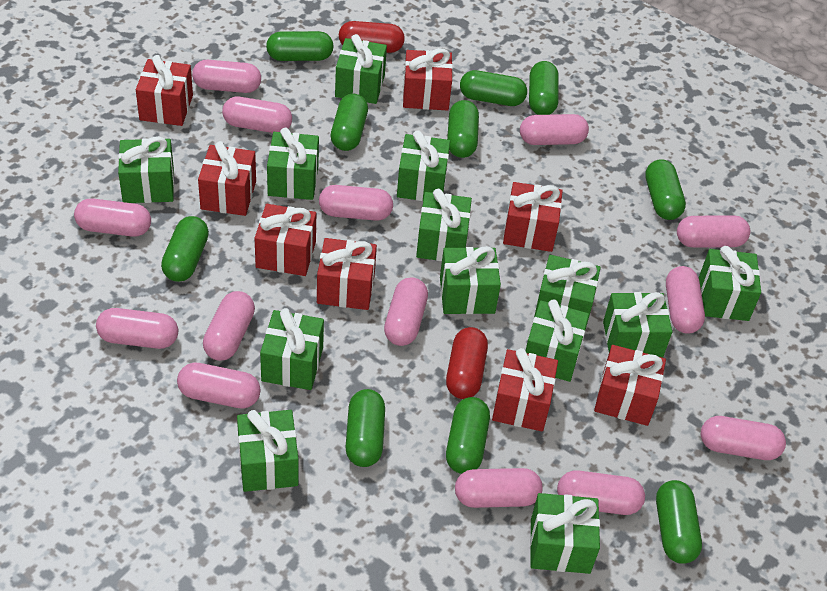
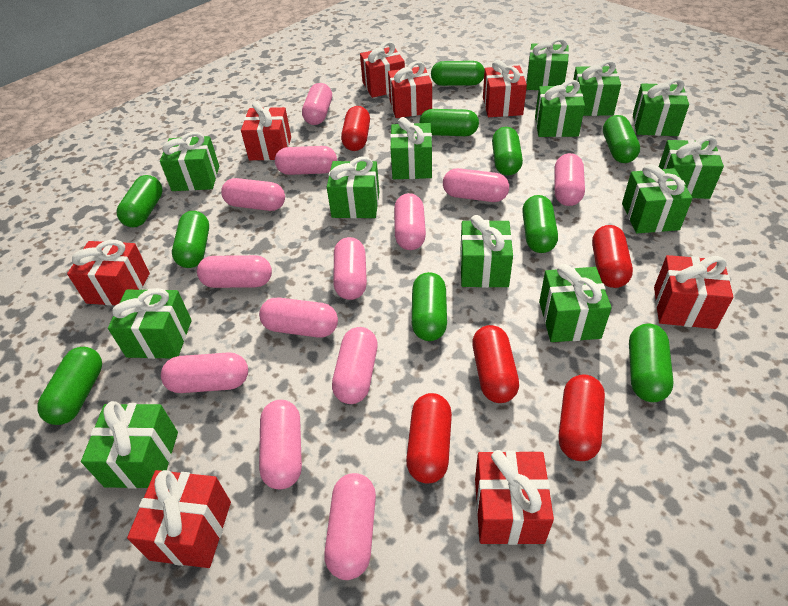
pink capsule: 14 -> 13
red capsule: 2 -> 5

